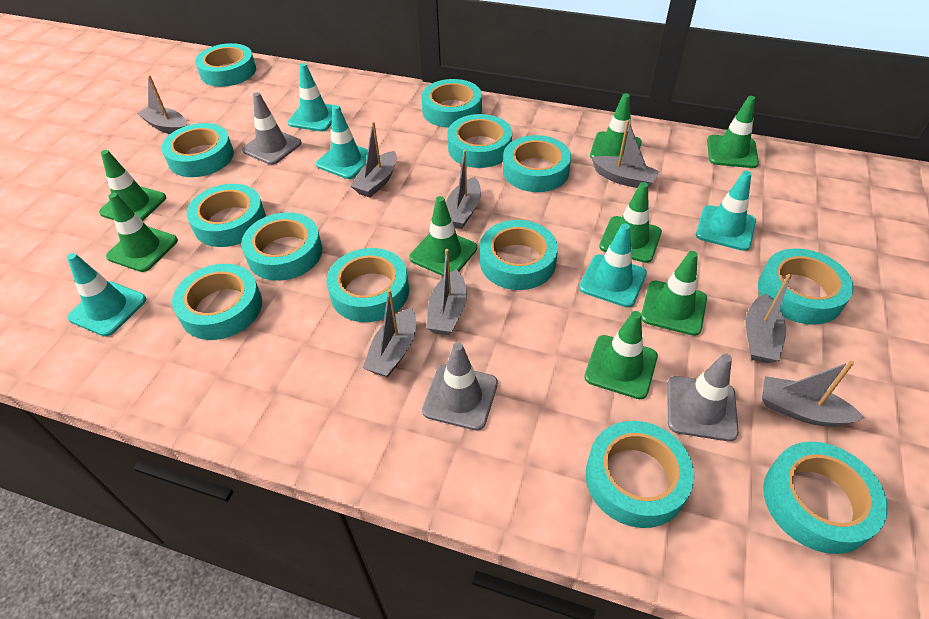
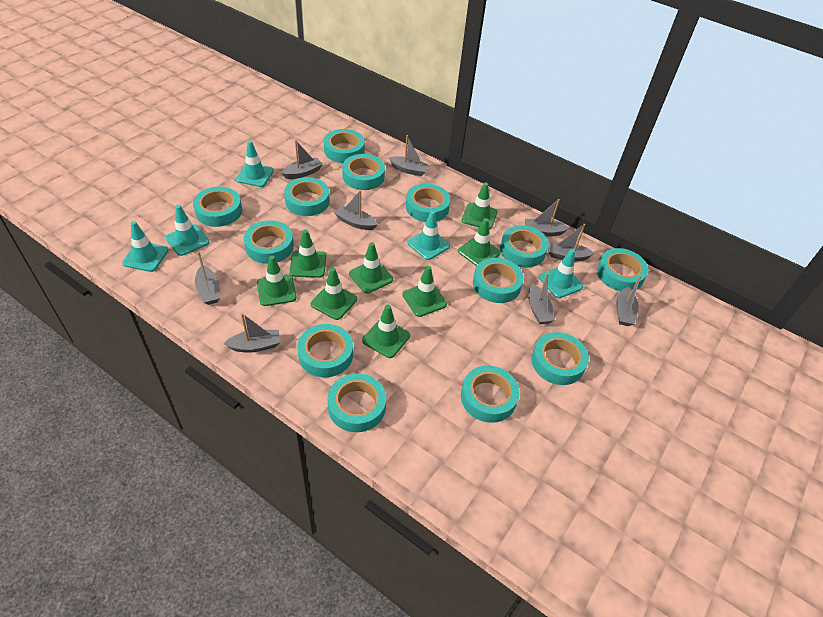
grey boat: 8 -> 9
grey traffic cone: 3 -> 0

